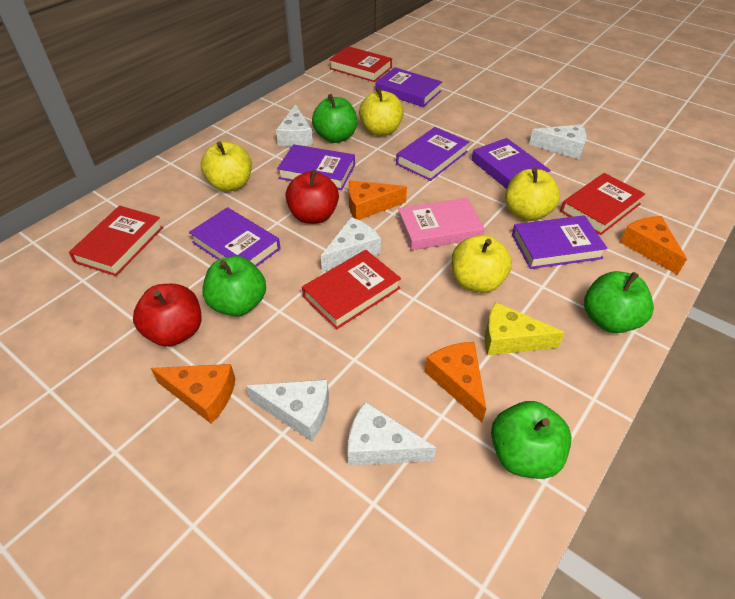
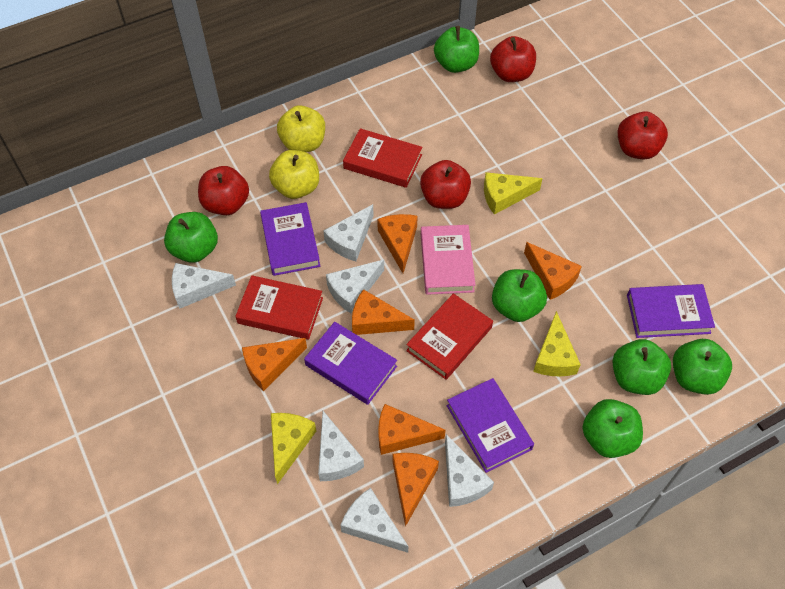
green apple: 4 -> 6
orange cheese: 4 -> 6
purple book: 6 -> 4
red apple: 2 -> 4
red book: 4 -> 3
white cheese: 5 -> 6
yellow apple: 4 -> 2
yellow cheese: 1 -> 3

